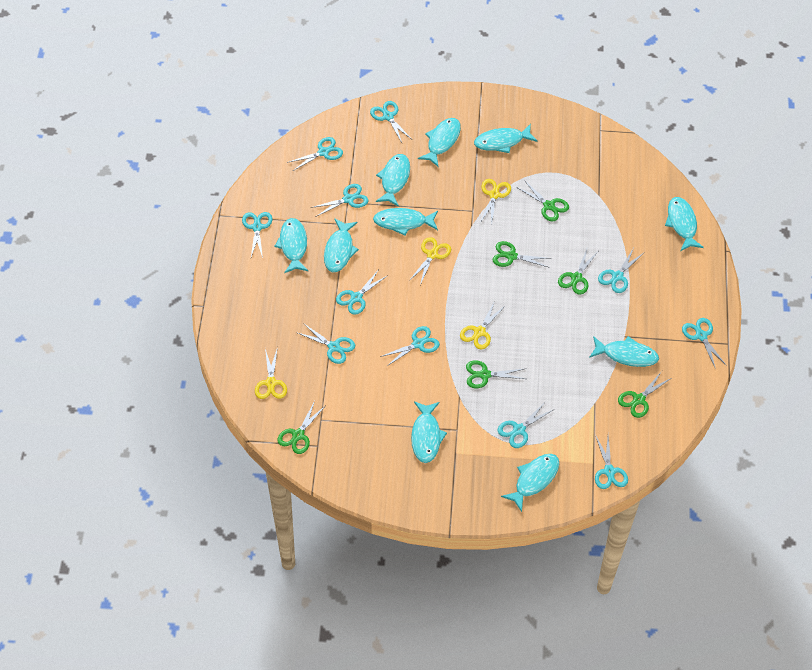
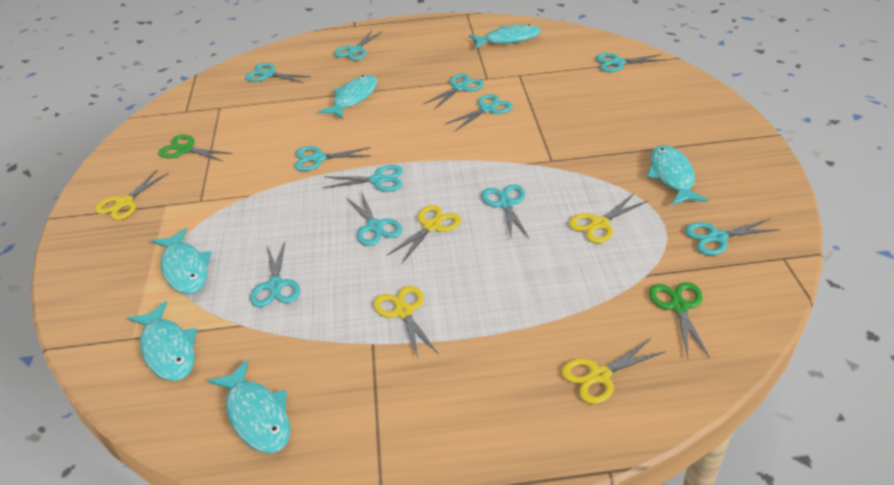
green scissors: 6 -> 2
turquoise fish: 10 -> 6
yellow scissors: 4 -> 5

